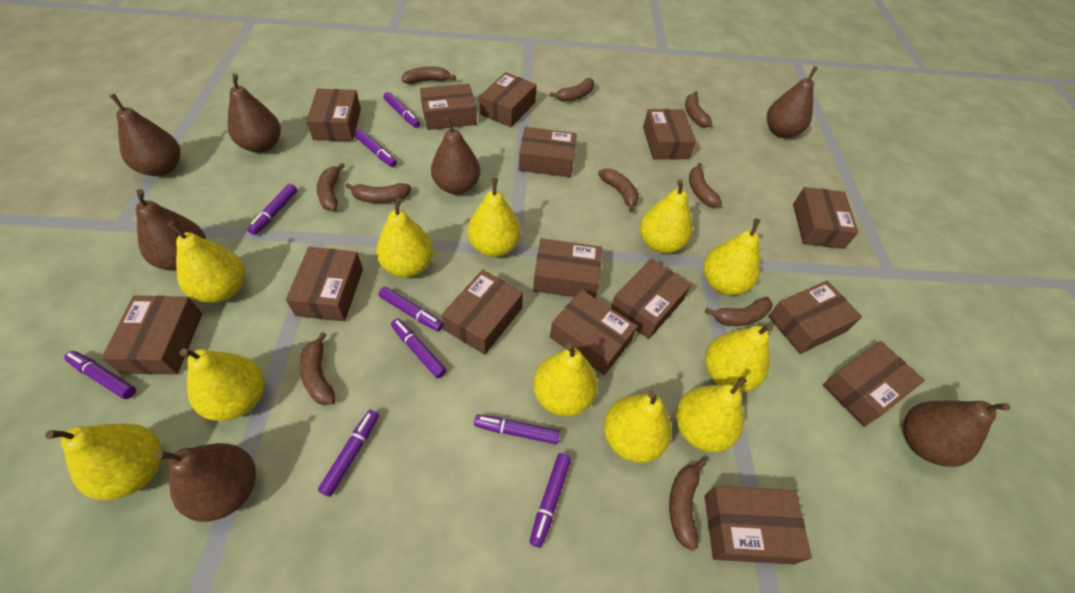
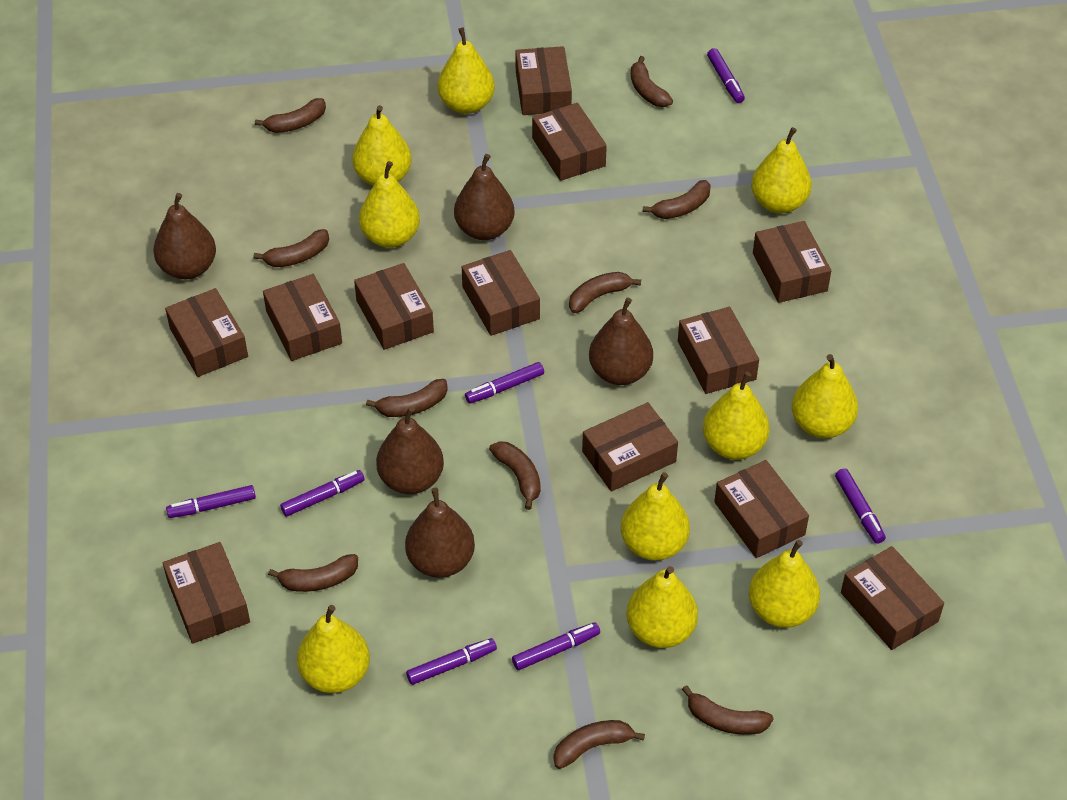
brown box: 15 -> 12
brown pear: 7 -> 5
purple marker: 9 -> 7
yellow pear: 11 -> 10

